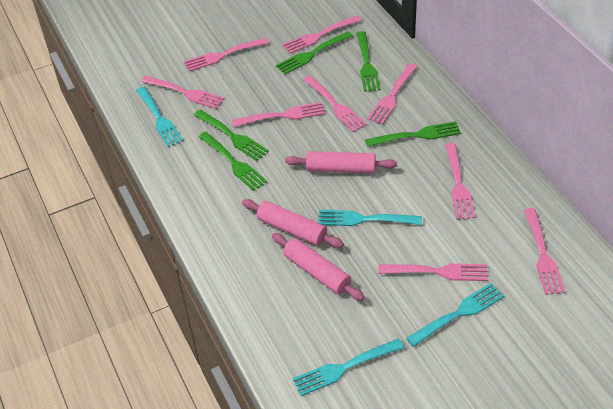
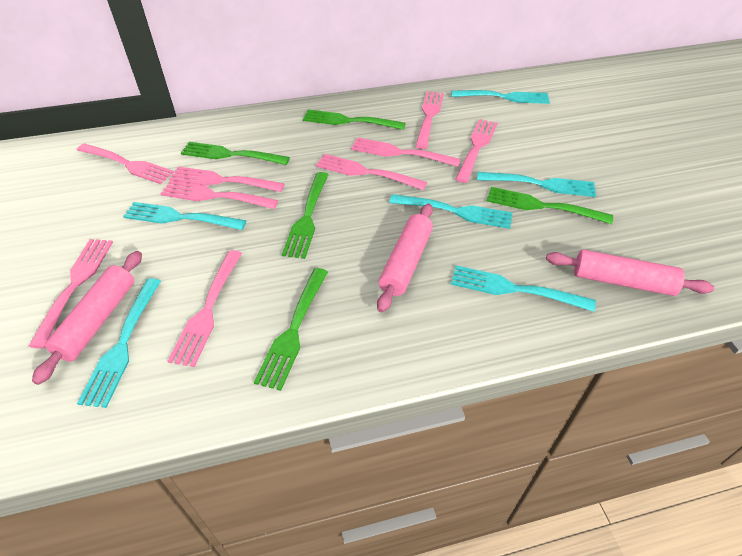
turquoise fork: 4 -> 6

